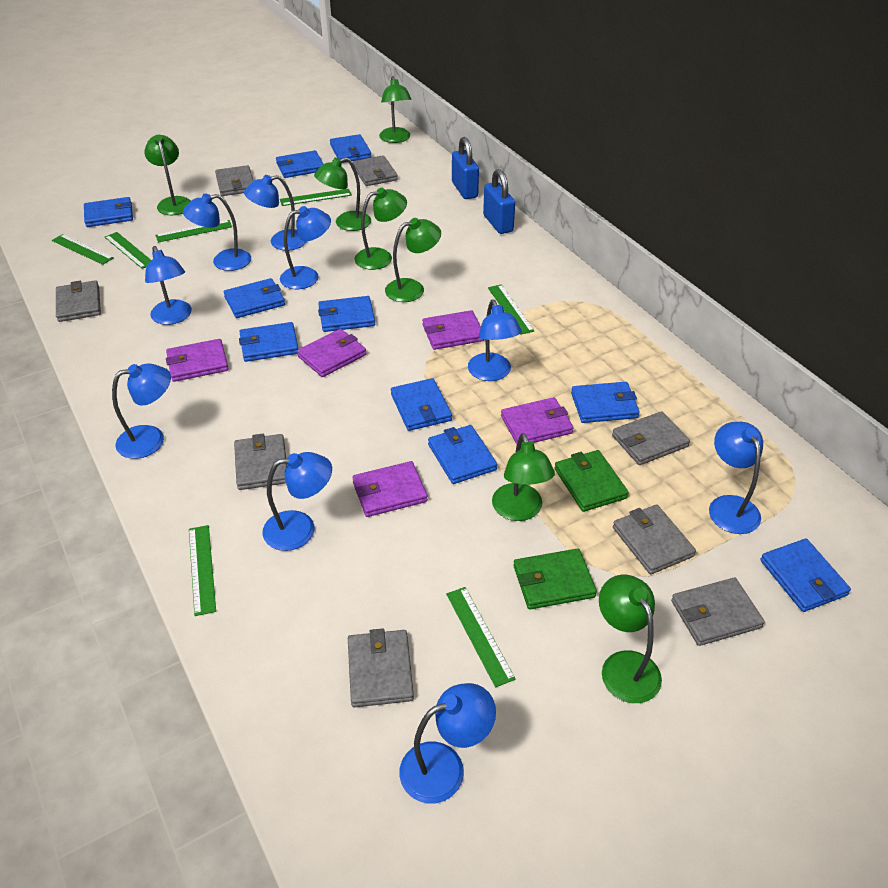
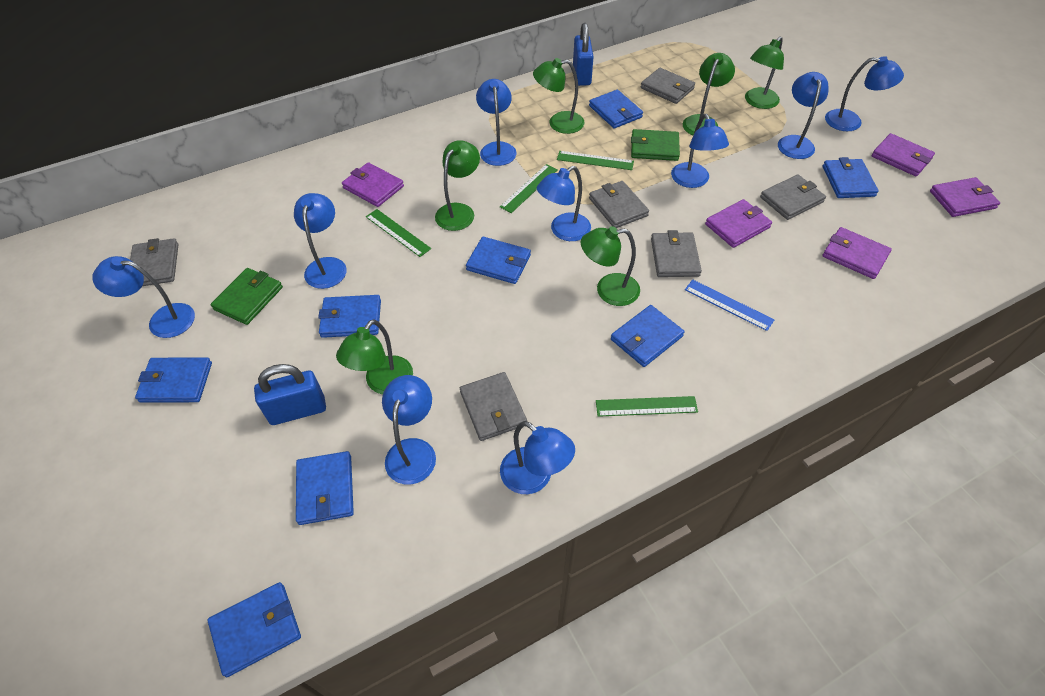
blue ruler: 0 -> 1
blue wallet: 10 -> 8
green lamp: 7 -> 6
green ruler: 7 -> 4
grey wallet: 8 -> 6

